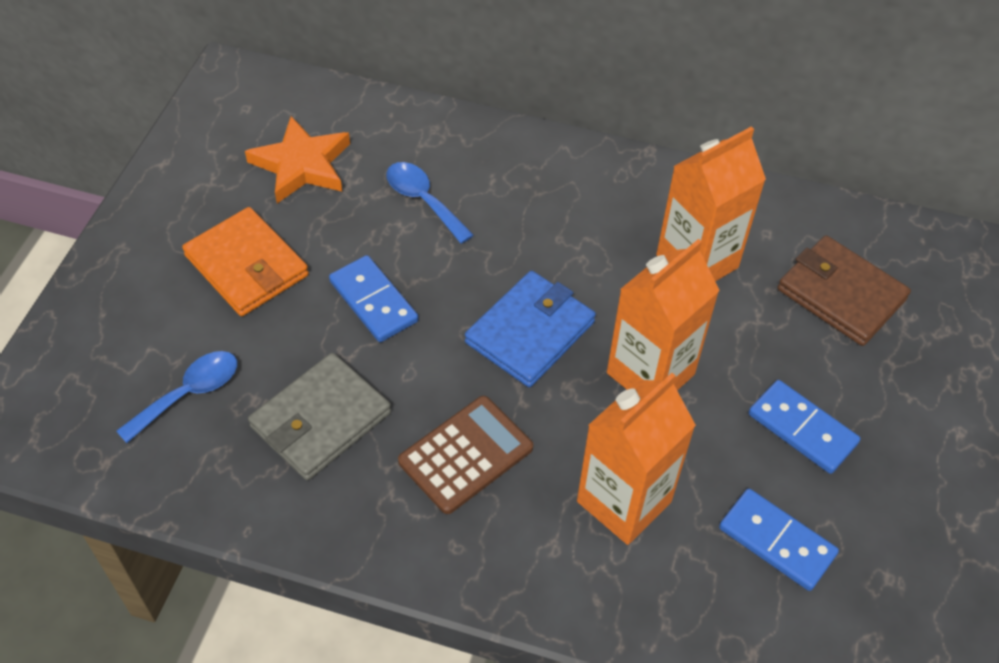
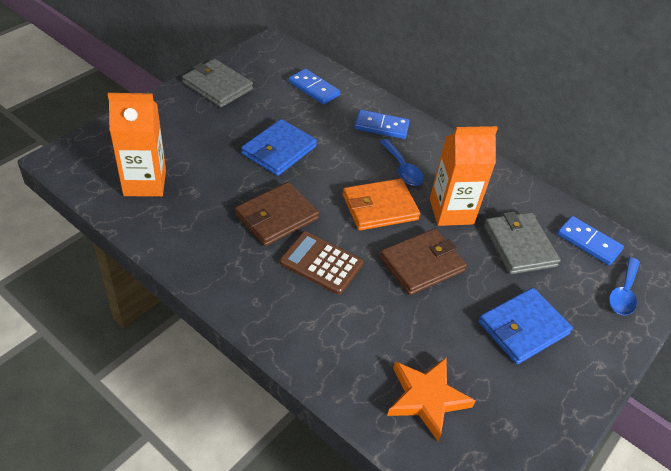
blue wallet: 1 -> 2
brown wallet: 1 -> 2
grey wallet: 1 -> 2
orange carton: 3 -> 2

